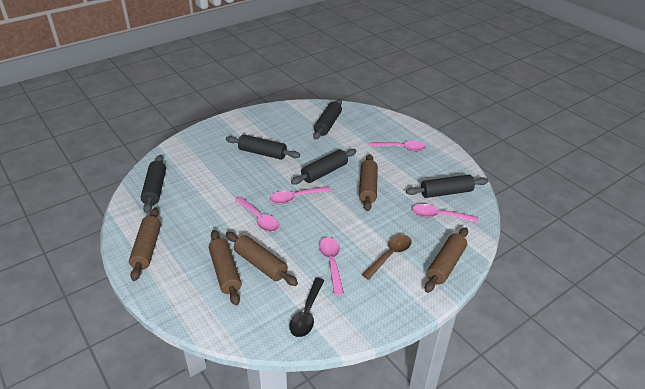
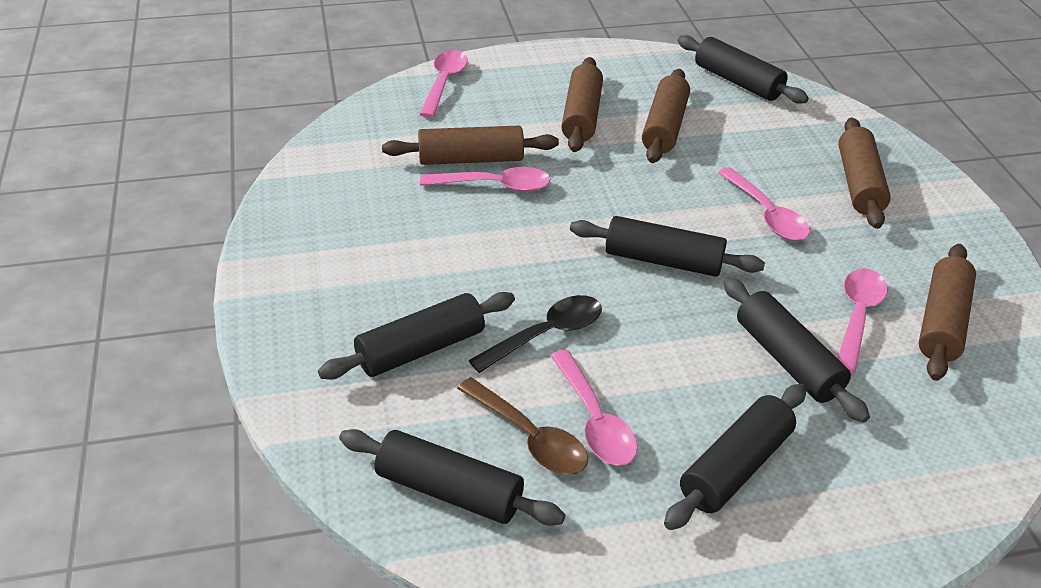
black rolling pin: 5 -> 6

